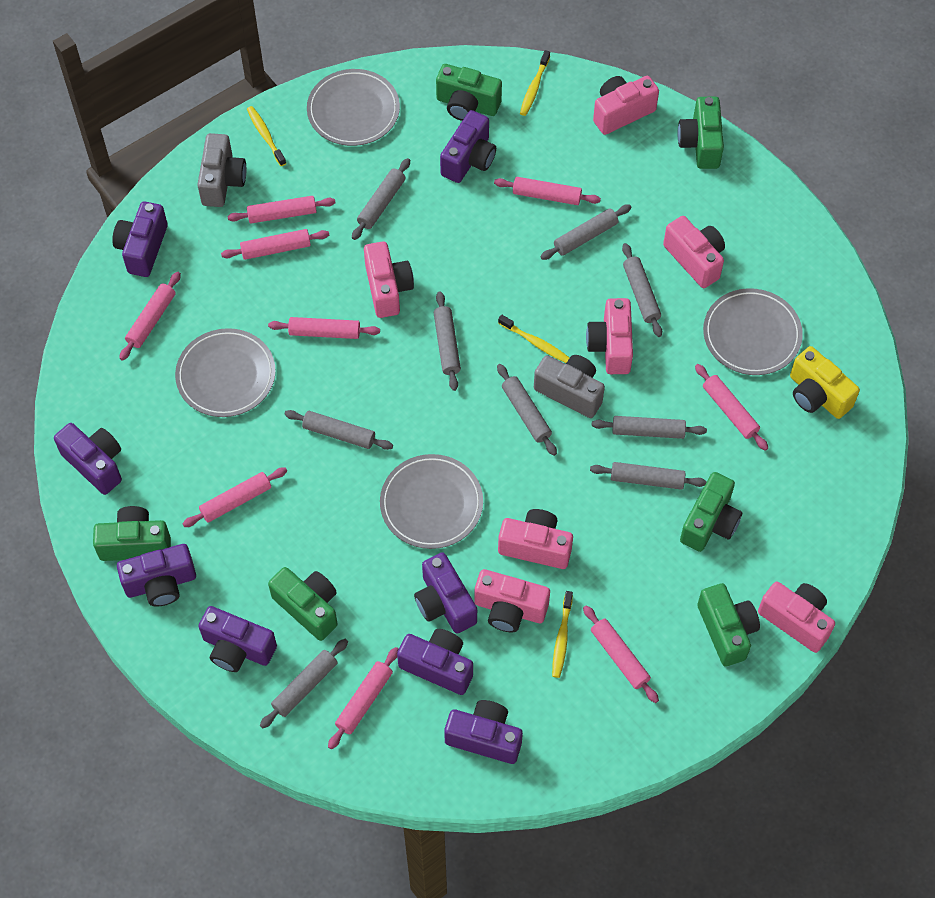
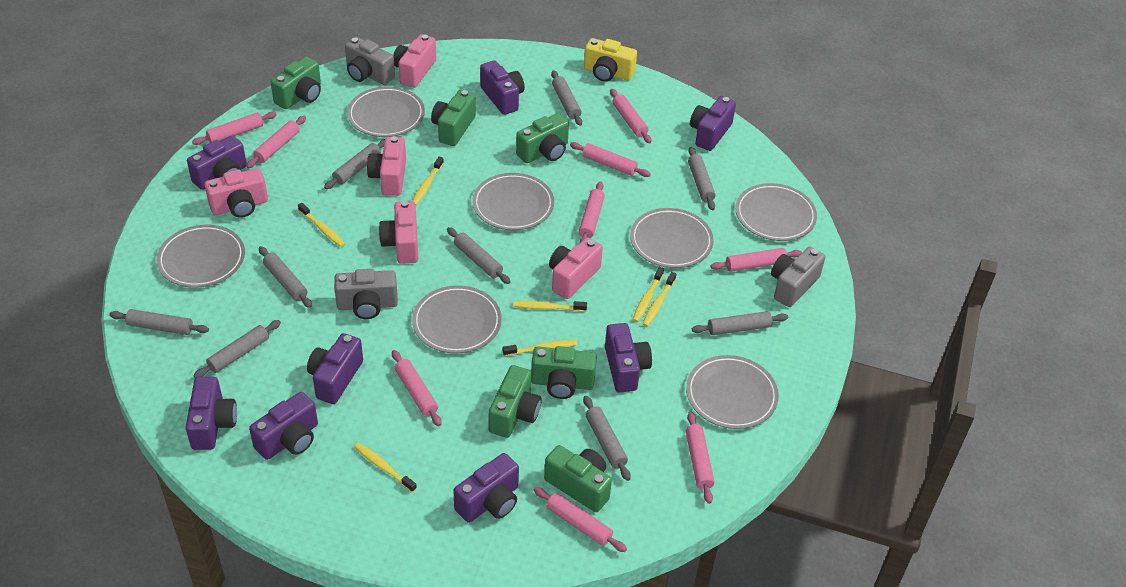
grey camera: 2 -> 3
grey plate: 4 -> 7
pink camera: 7 -> 5
yellow toothbrush: 4 -> 7

